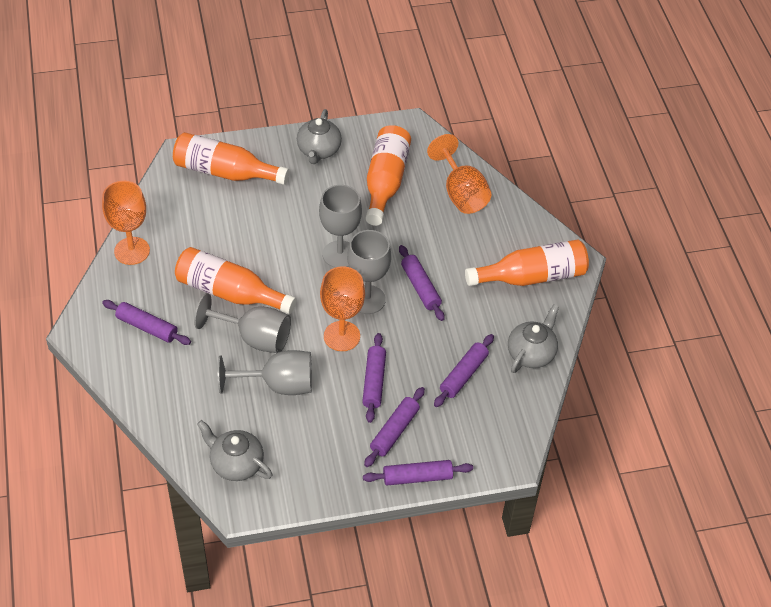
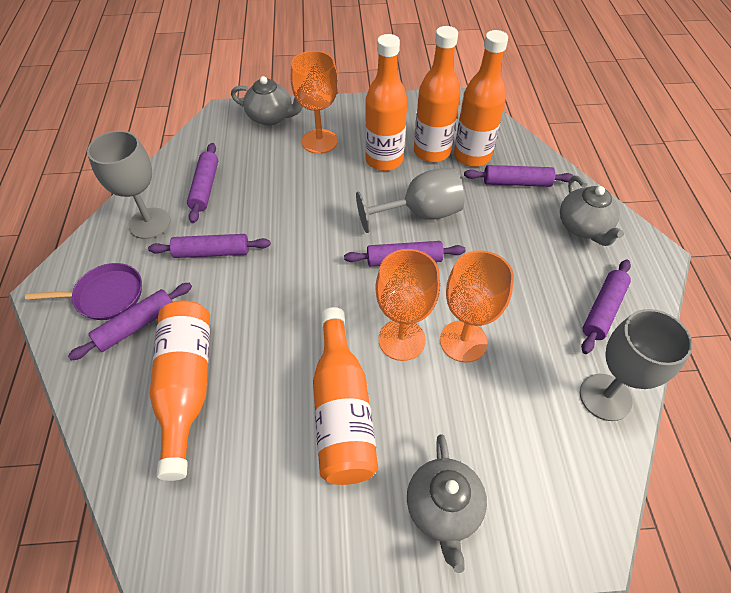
grey goblet: 4 -> 3
orange bottle: 4 -> 5
purple pan: 0 -> 1

